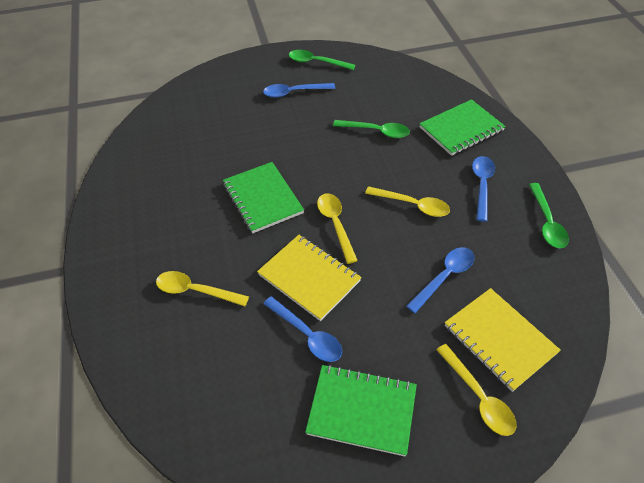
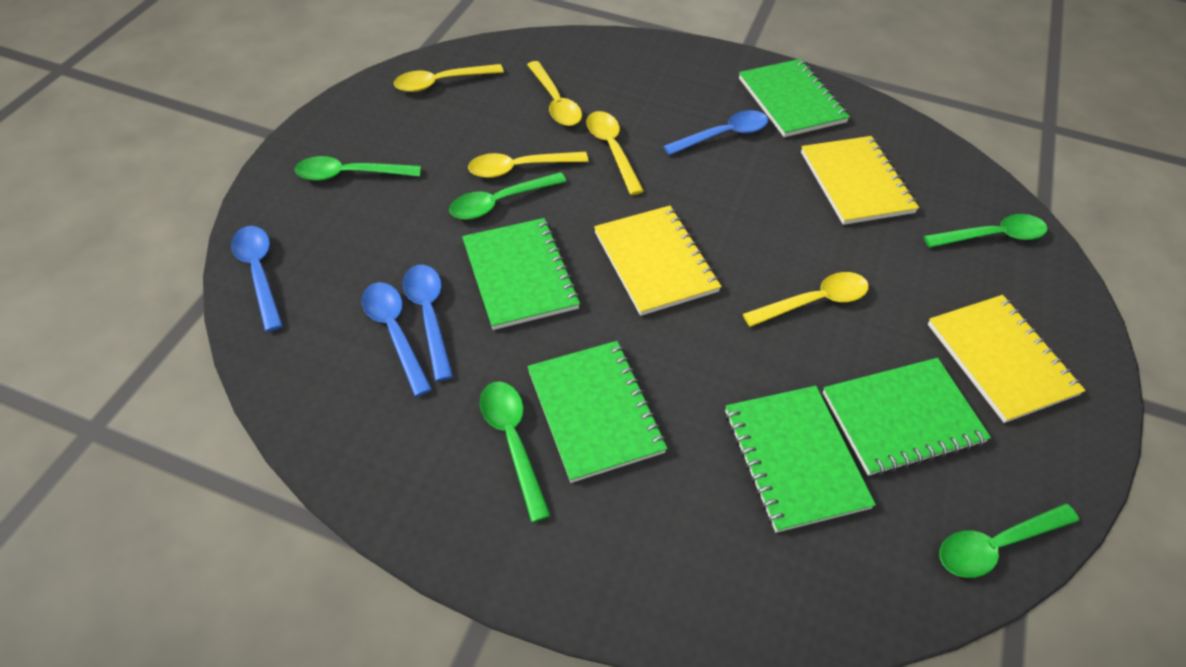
green notebook: 3 -> 5
green spoon: 3 -> 5
yellow notebook: 2 -> 3
yellow spoon: 4 -> 5

